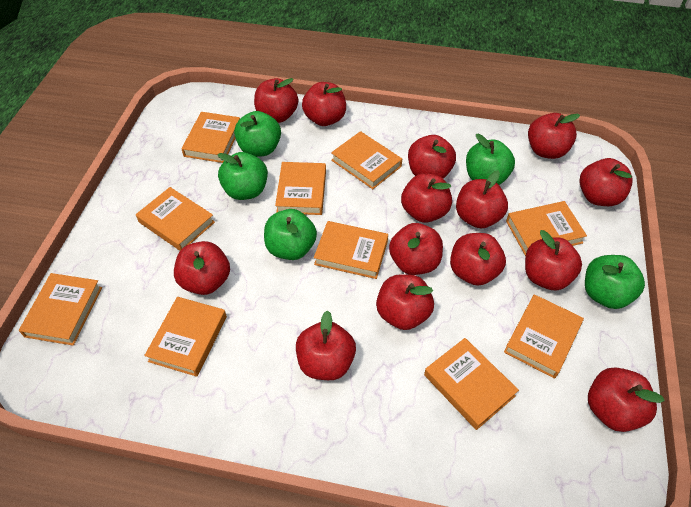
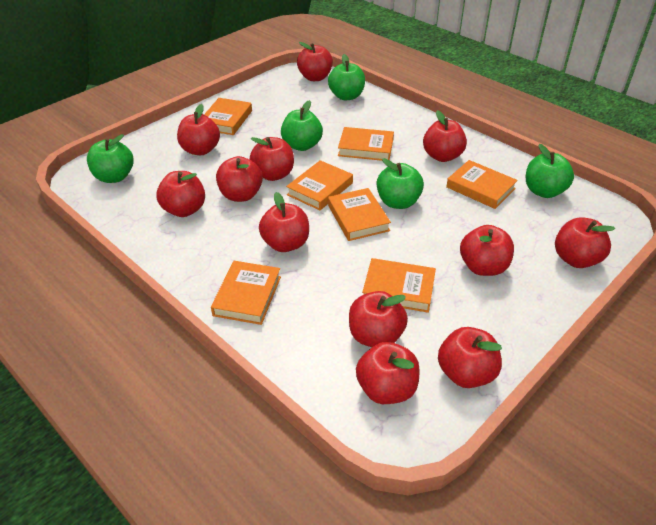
orange book: 10 -> 7
red apple: 14 -> 12

